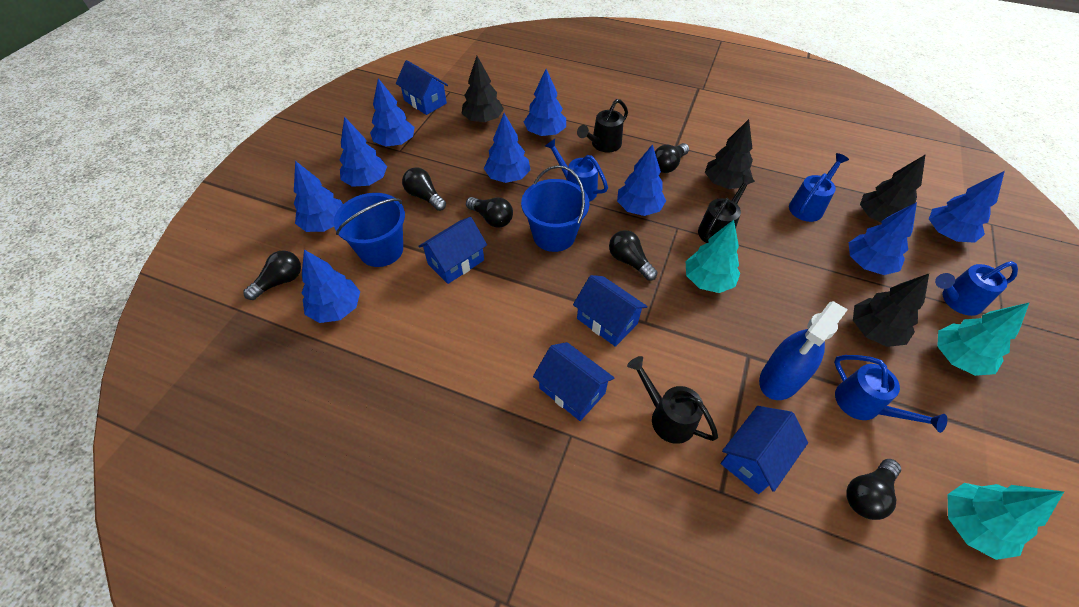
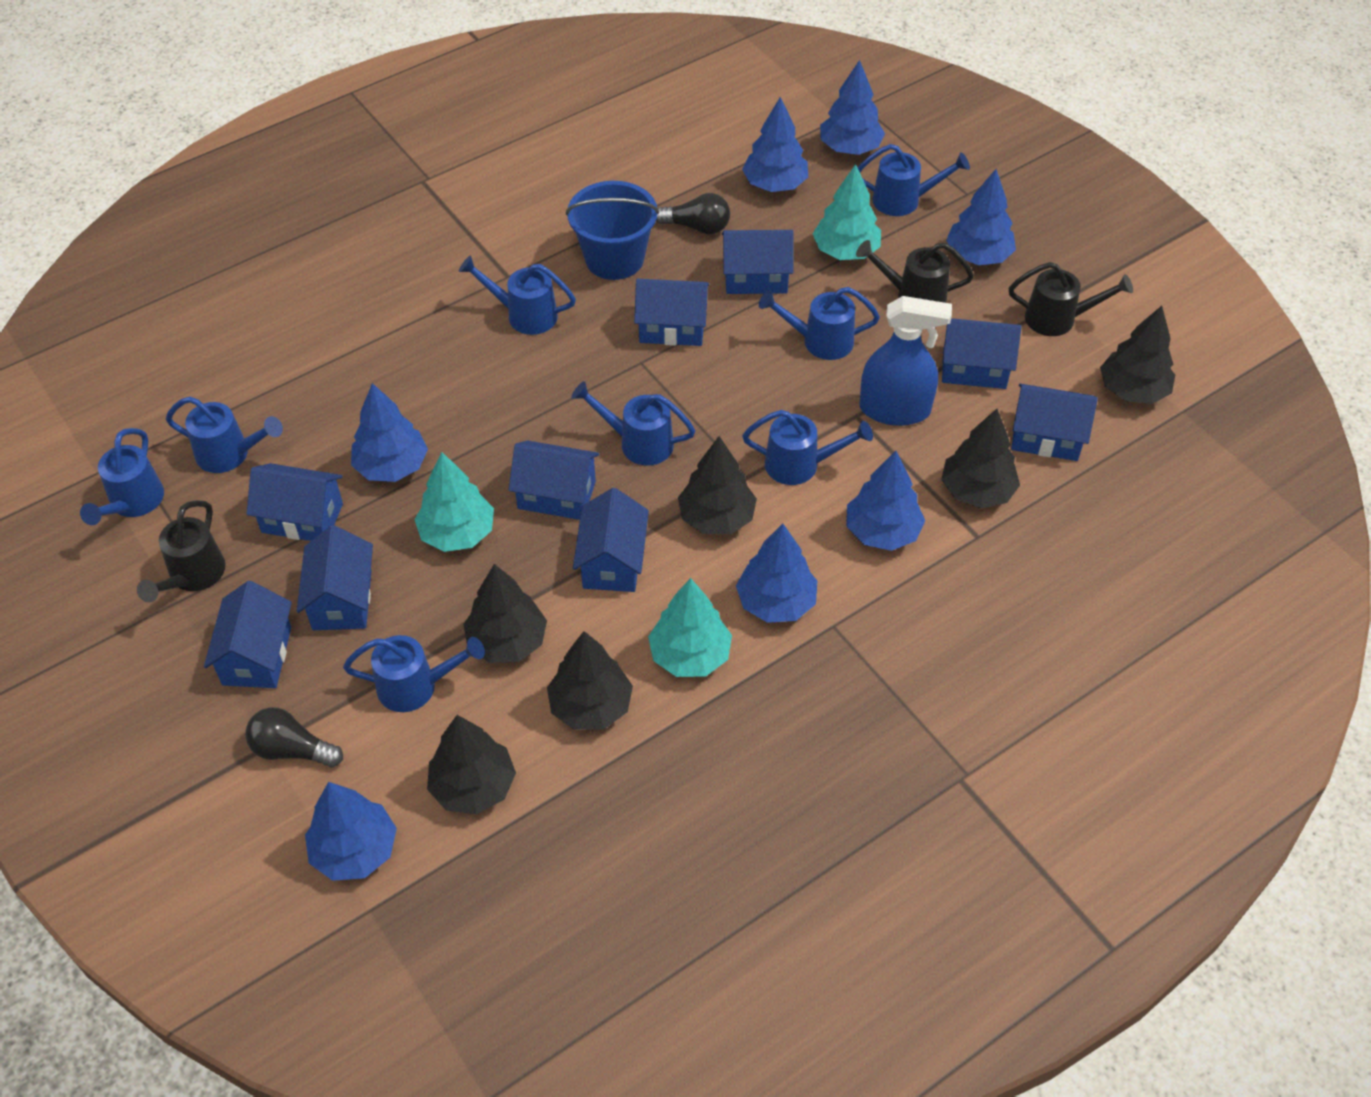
black light bulb: 6 -> 2
black tree: 4 -> 6
blue bucket: 2 -> 1
blue house: 5 -> 9
blue tree: 9 -> 7
blue watering can: 4 -> 8

